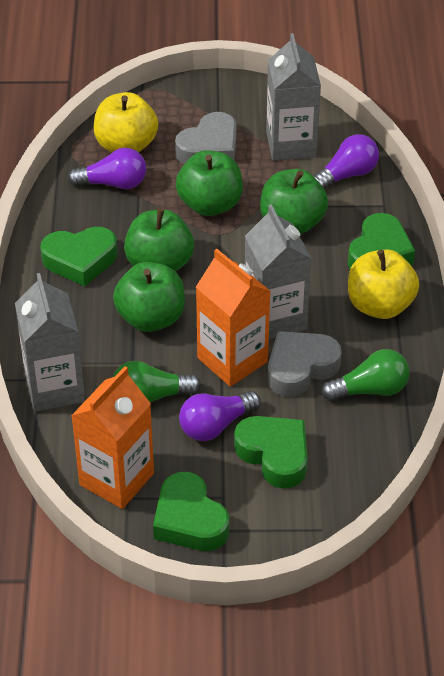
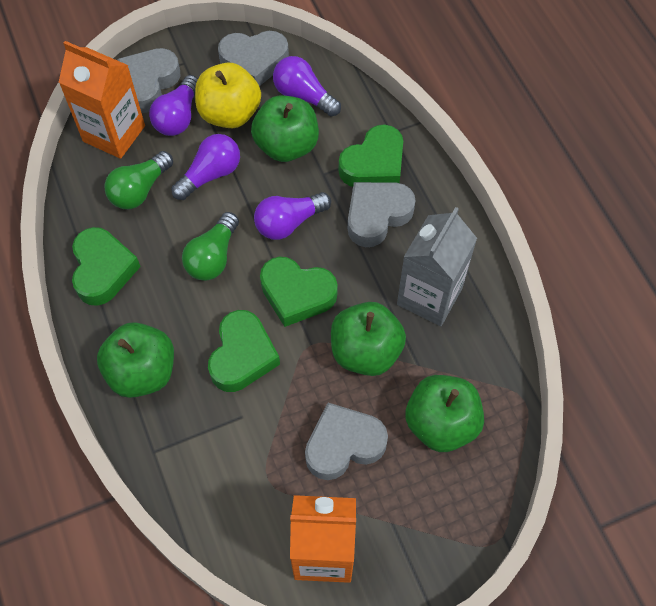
grey carton: 3 -> 1
grey heart: 2 -> 4
purple light bulb: 3 -> 4
yellow apple: 2 -> 1

